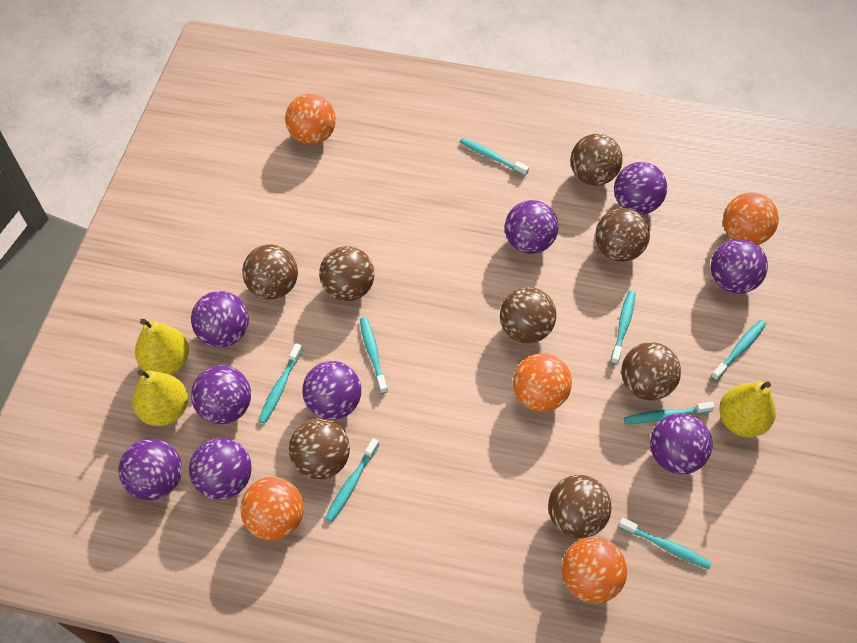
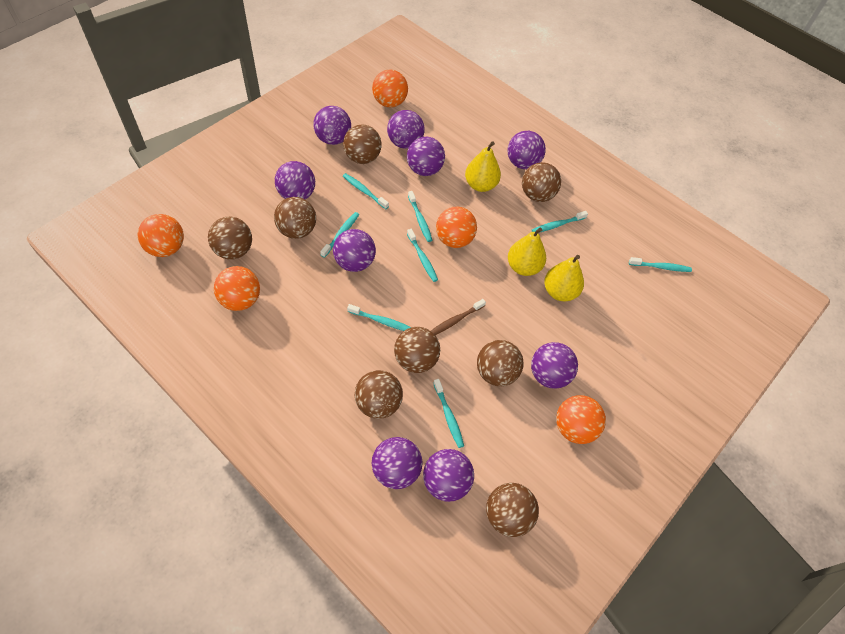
brown toothbrush: 0 -> 1

